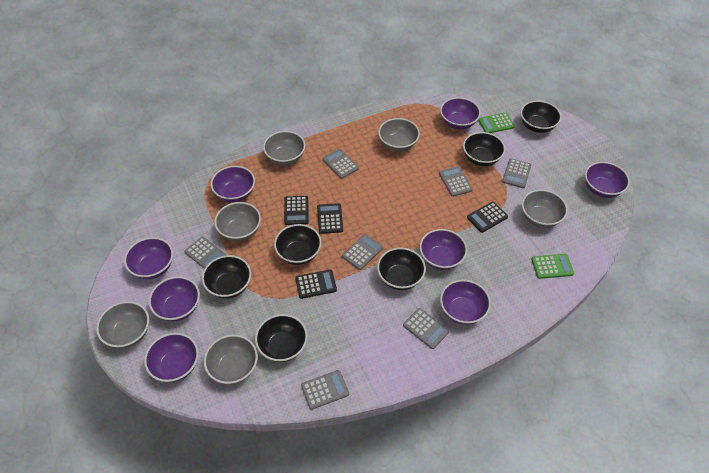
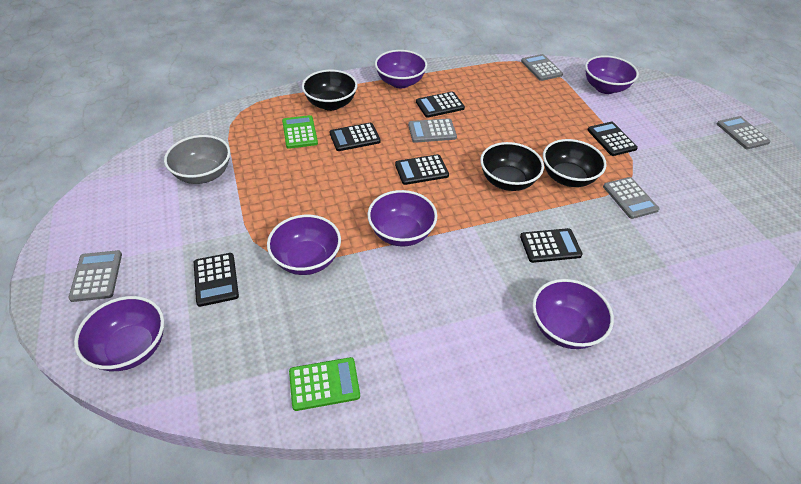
black bowl: 6 -> 3
black calculator: 4 -> 6
grey bowl: 6 -> 1
grey calculator: 7 -> 5
purple bowl: 8 -> 6

